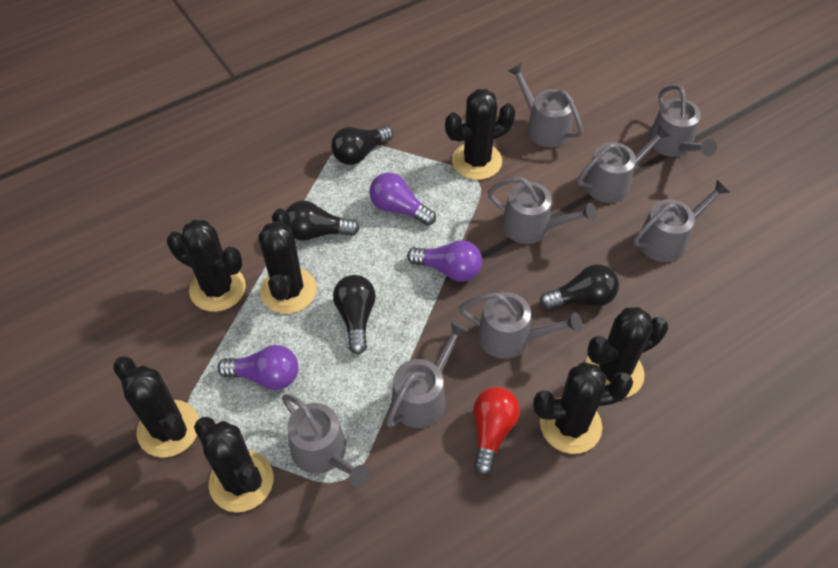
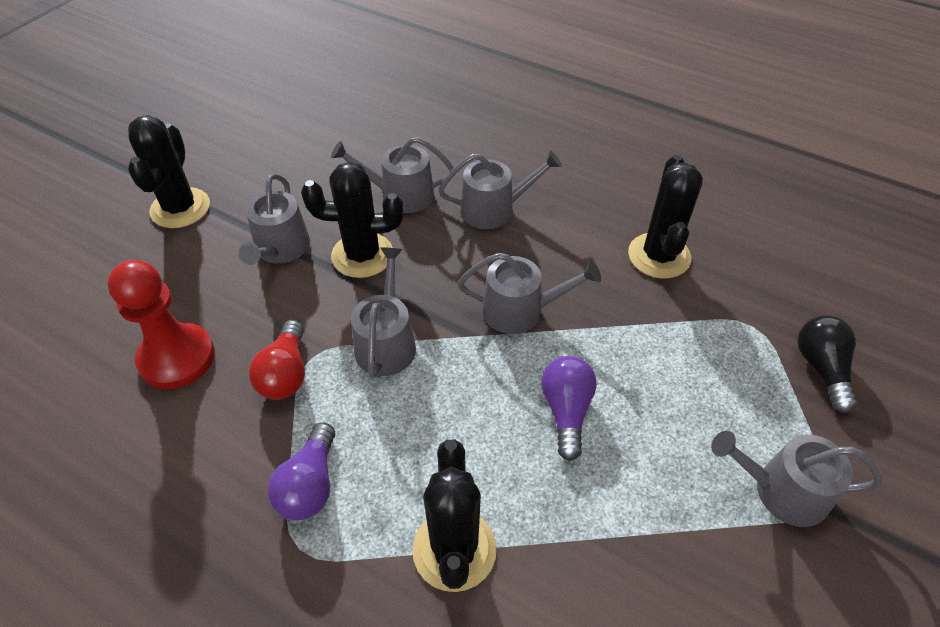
black cactus: 7 -> 4
black light bulb: 4 -> 1
grey watering can: 8 -> 6
purple light bulb: 3 -> 2
red pawn: 0 -> 1

